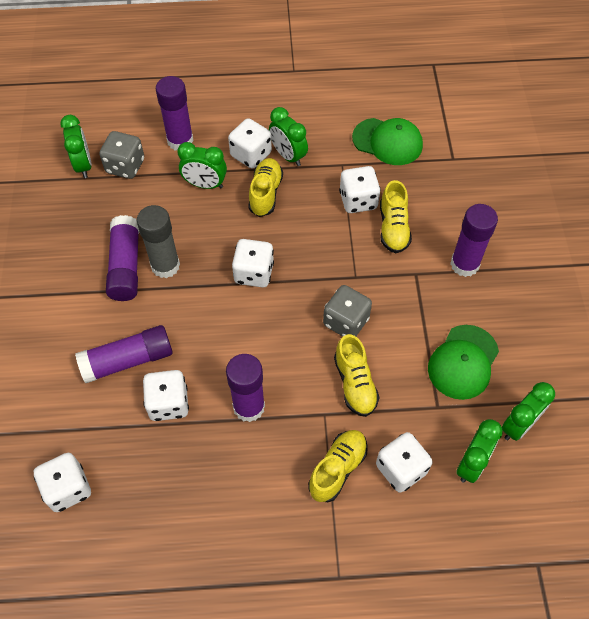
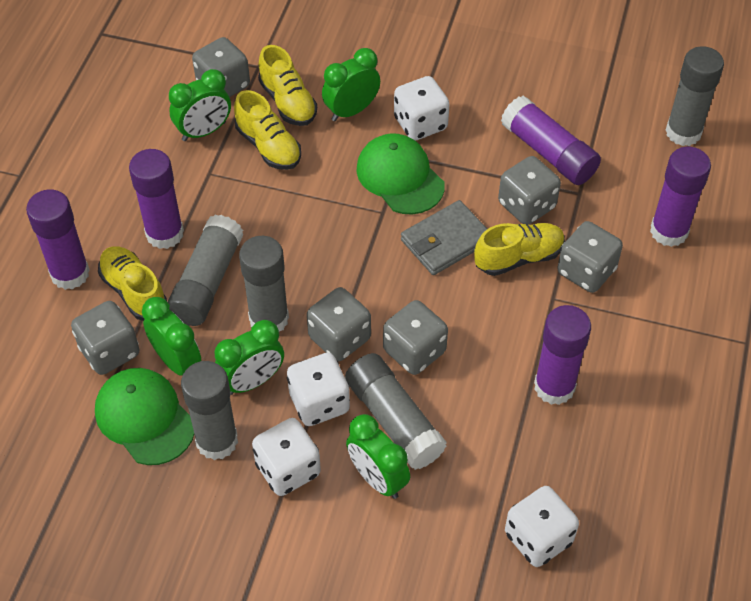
grey dice: 2 -> 6
grey glue stick: 1 -> 5
grey wallet: 0 -> 1
white dice: 6 -> 4

